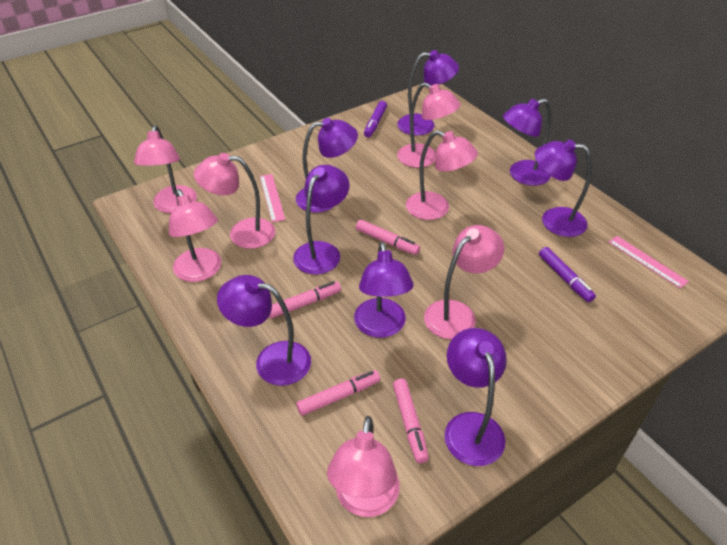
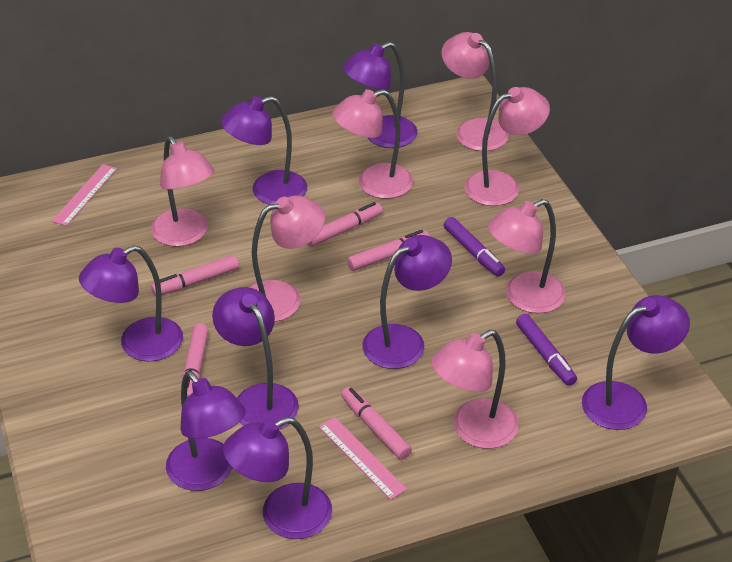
pink marker: 4 -> 5

